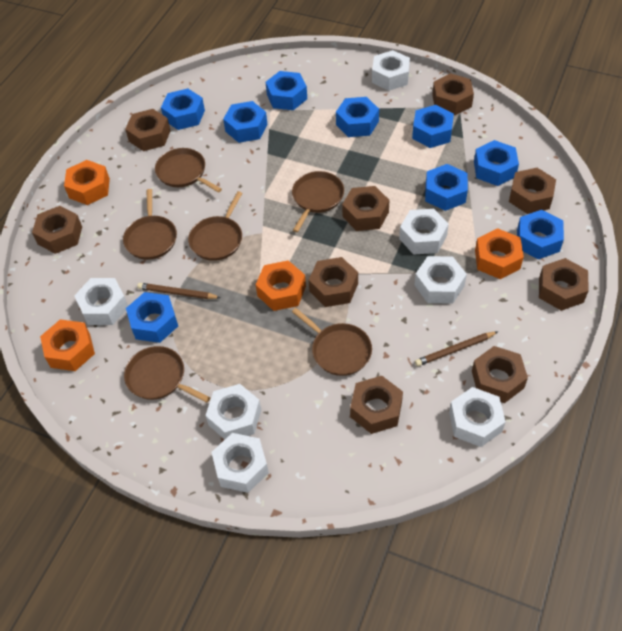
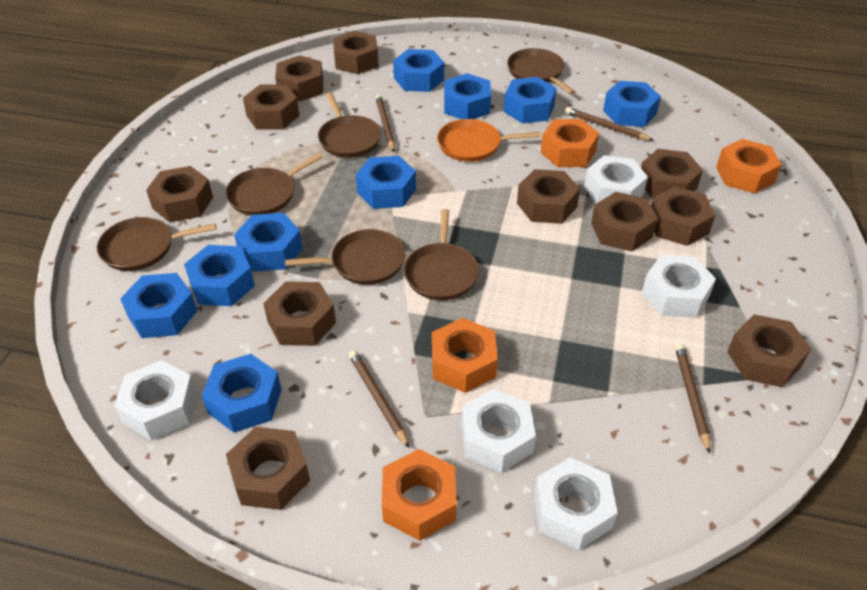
brown nut: 9 -> 11
brown pencil: 2 -> 4
orange pan: 0 -> 1
white nut: 7 -> 5

